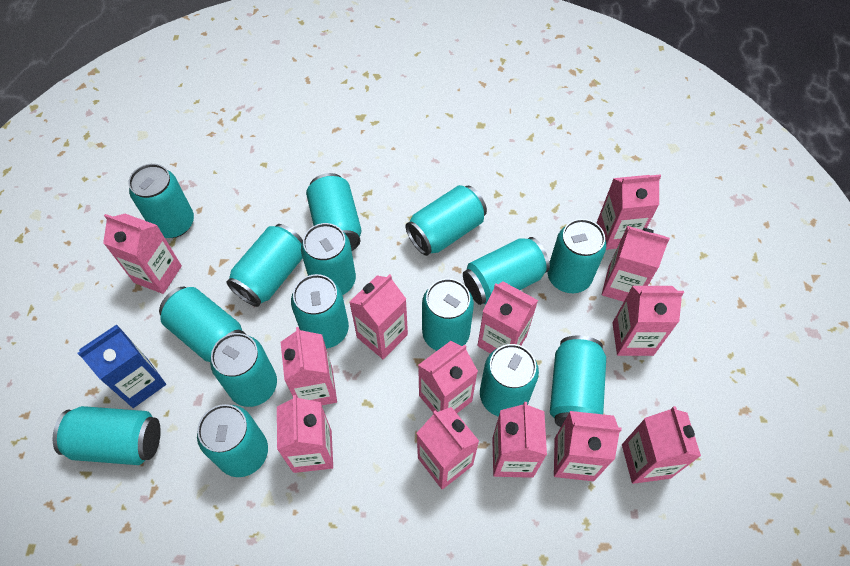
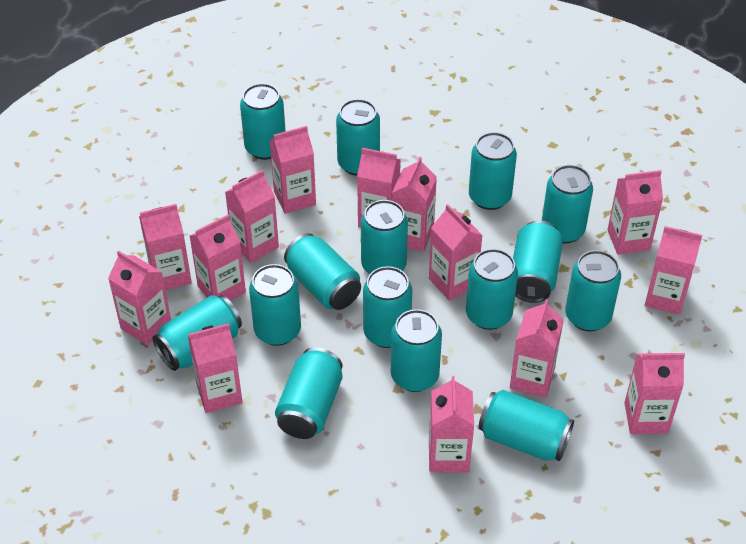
blue carton: 1 -> 0
pink carton: 13 -> 14

